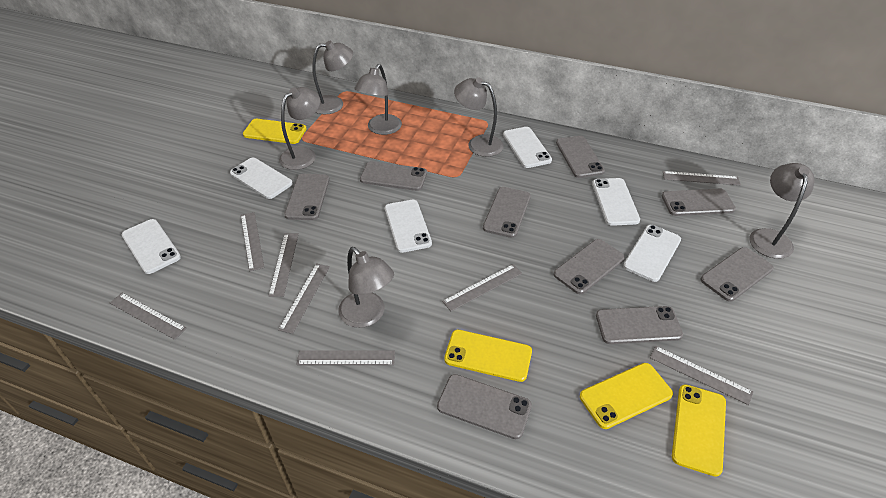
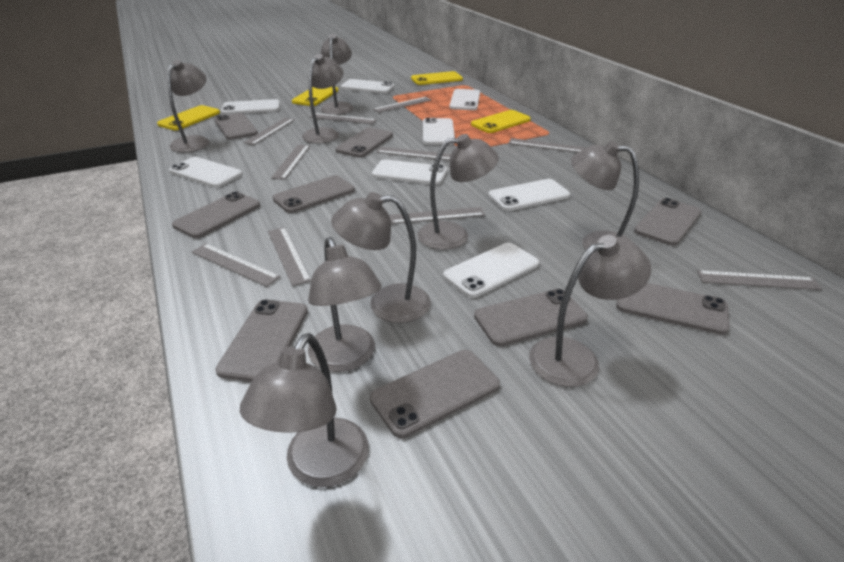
grey lamp: 6 -> 9
grey ruler: 8 -> 10
white phone: 6 -> 8

